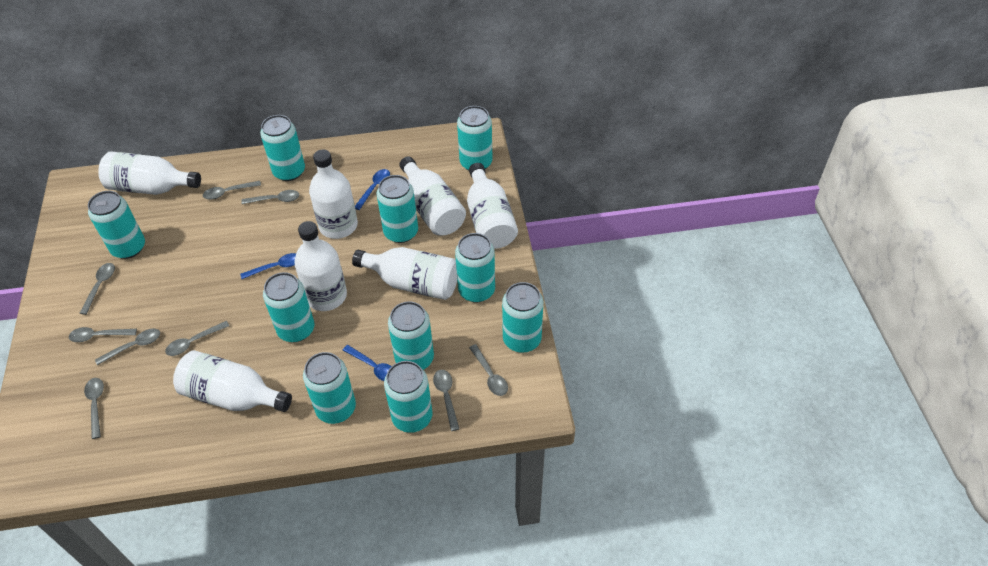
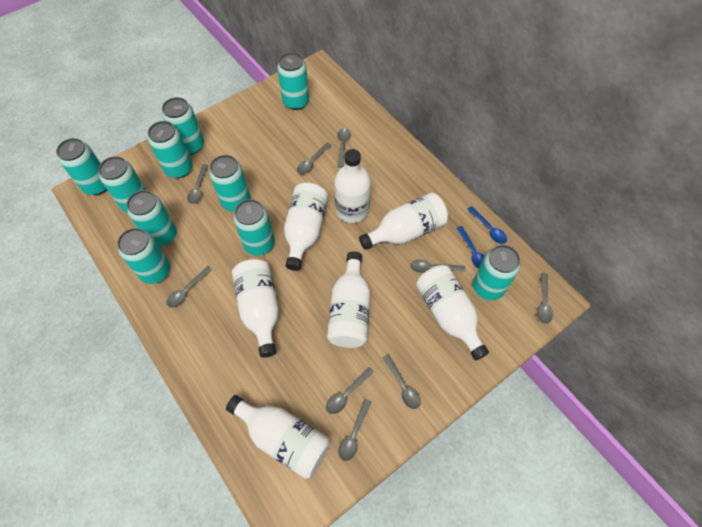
blue spoon: 3 -> 2

